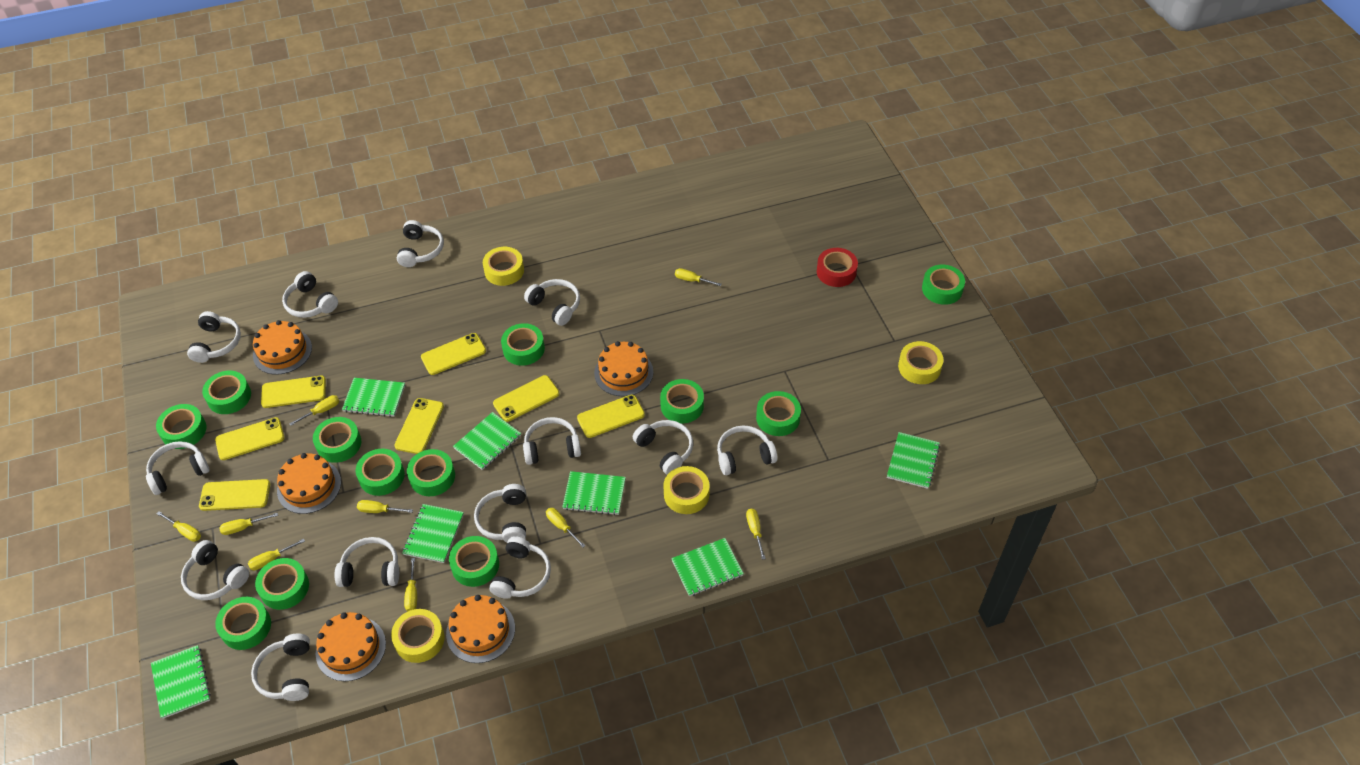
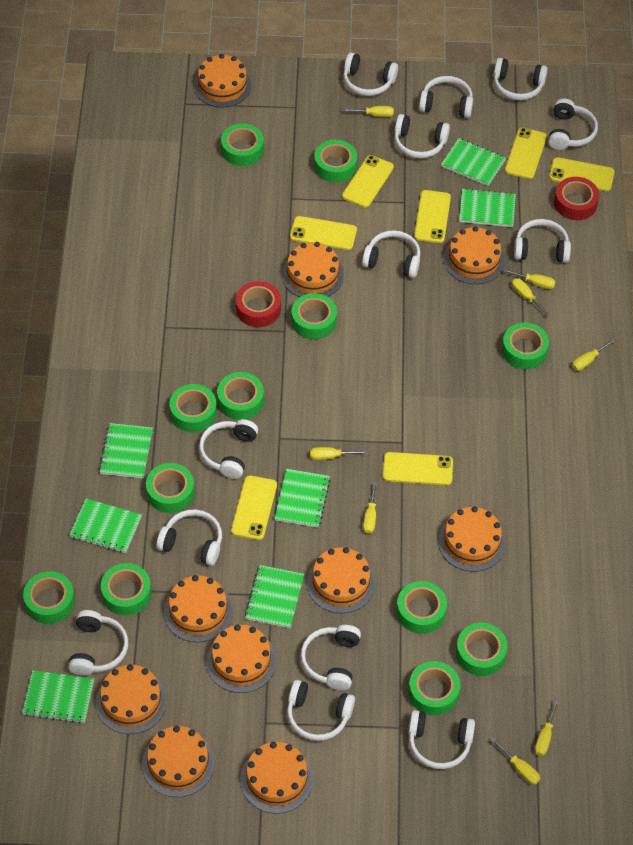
orange cake: 5 -> 10
red tape: 1 -> 2
yellow screwdriver: 9 -> 8
yellow tape: 4 -> 0

